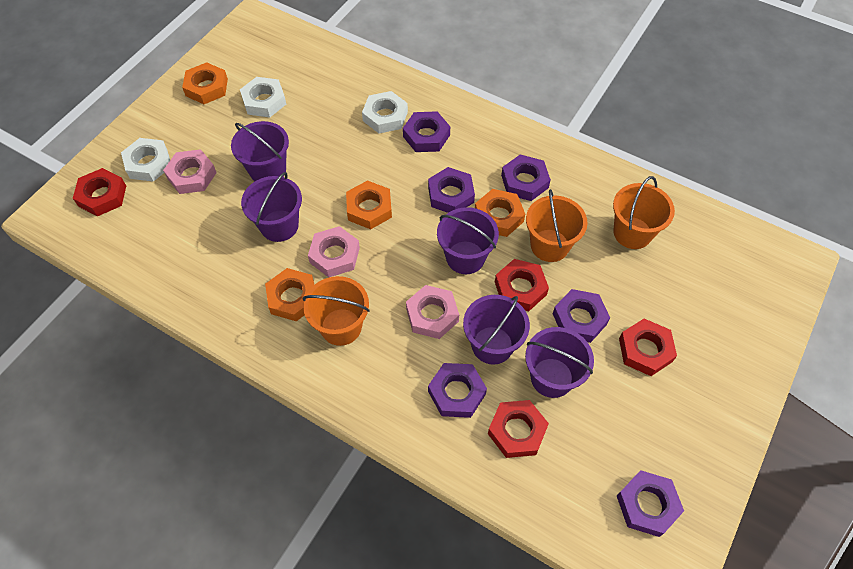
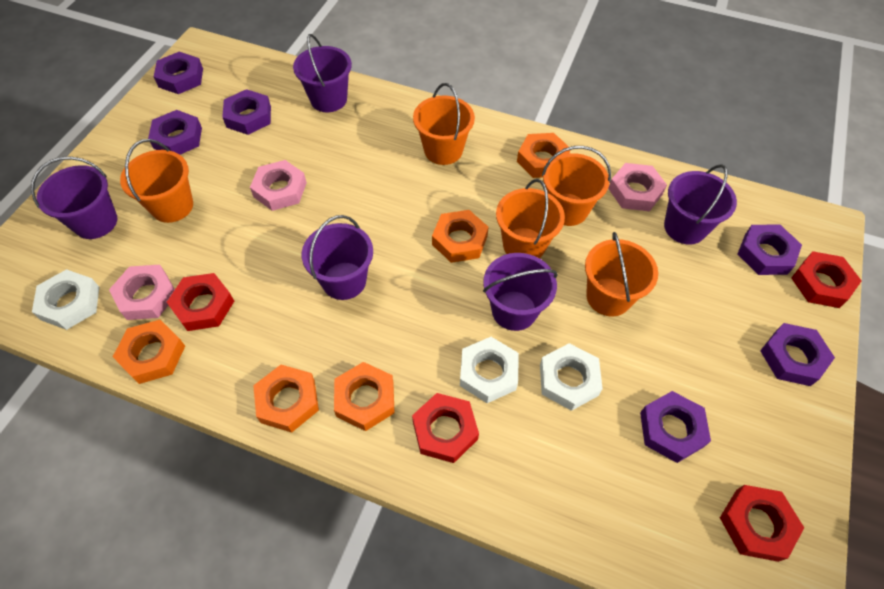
orange bucket: 3 -> 5
orange nut: 4 -> 5

